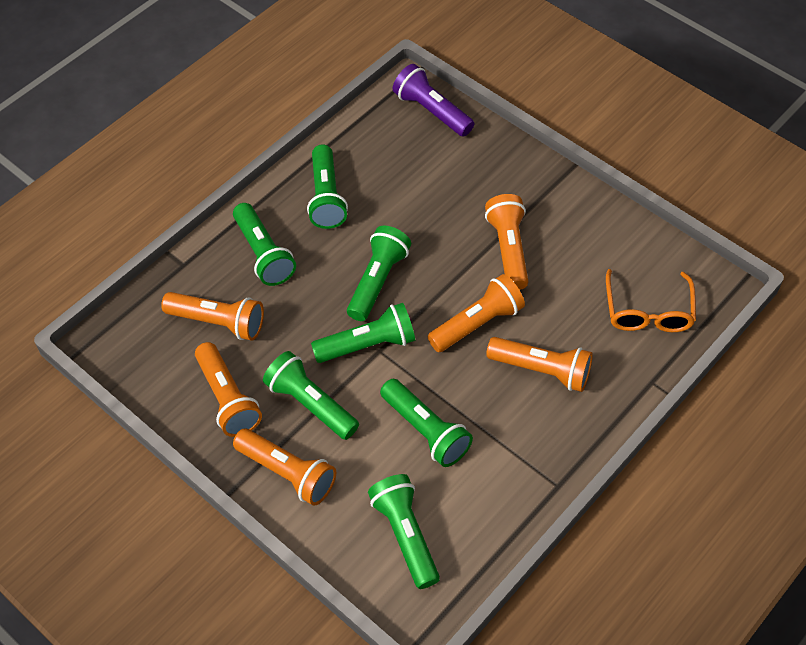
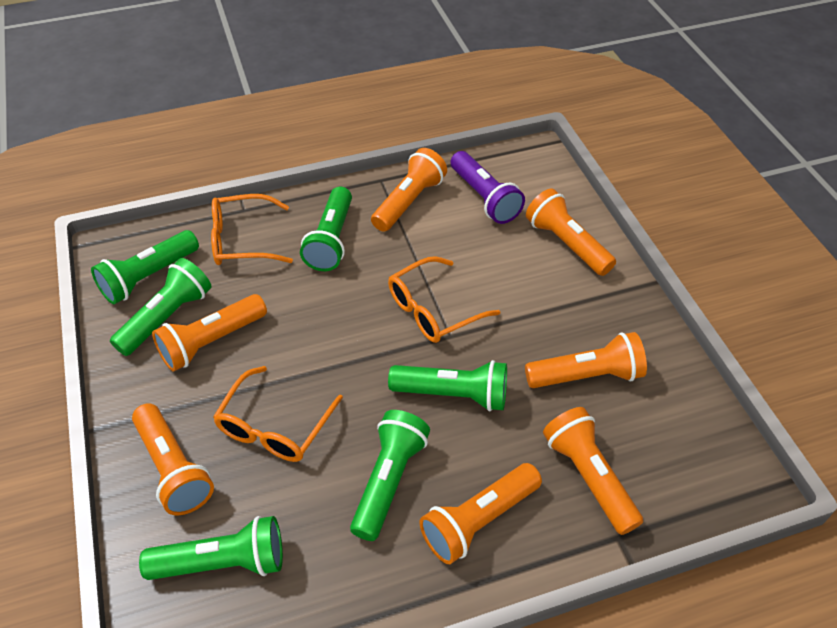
green flashlight: 7 -> 6
orange flashlight: 6 -> 7
orange glasses: 1 -> 3

